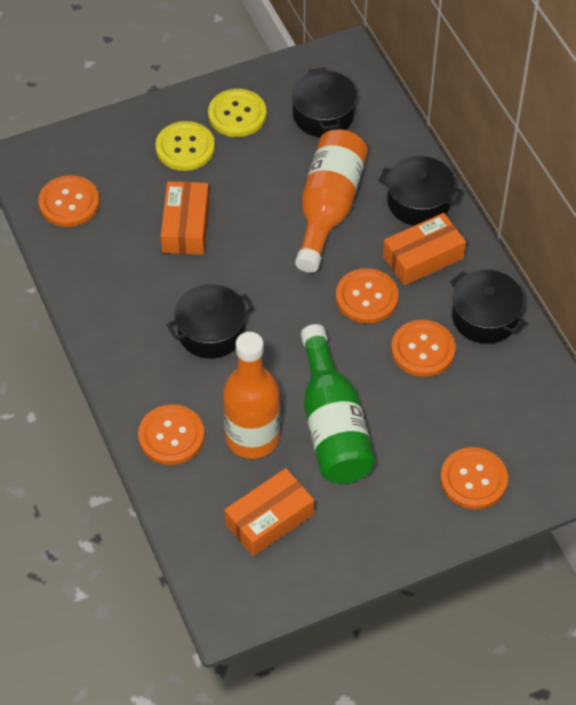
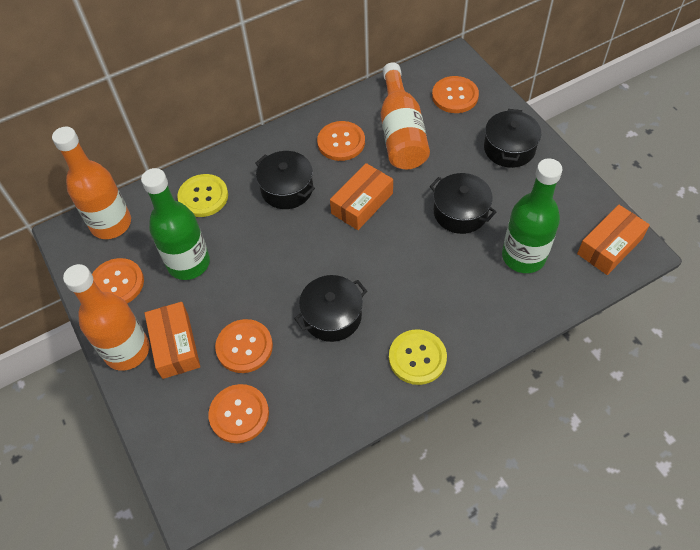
green bottle: 1 -> 2
orange bottle: 2 -> 3

